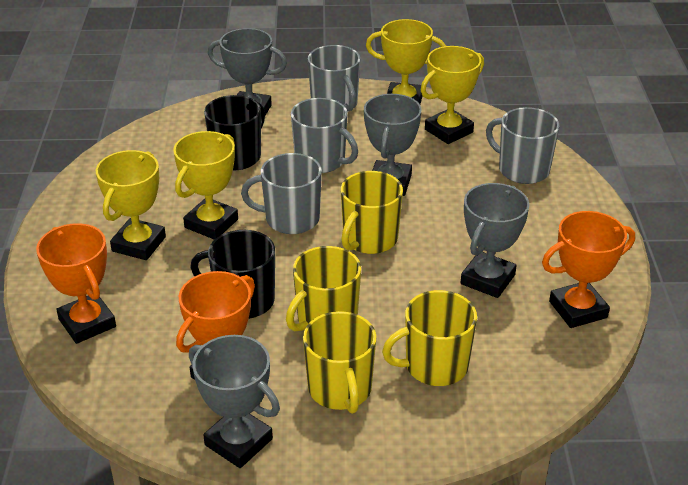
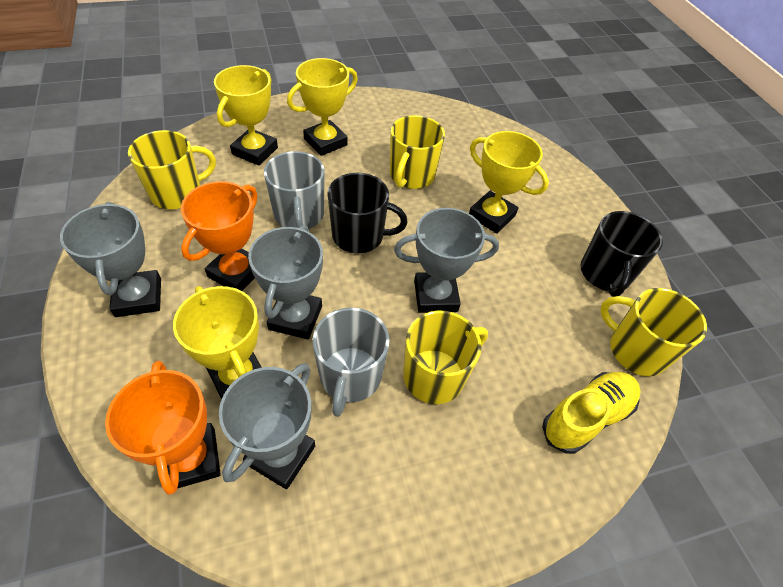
grey mug: 4 -> 2
orange trophy: 3 -> 2
yellow shoe: 0 -> 1

